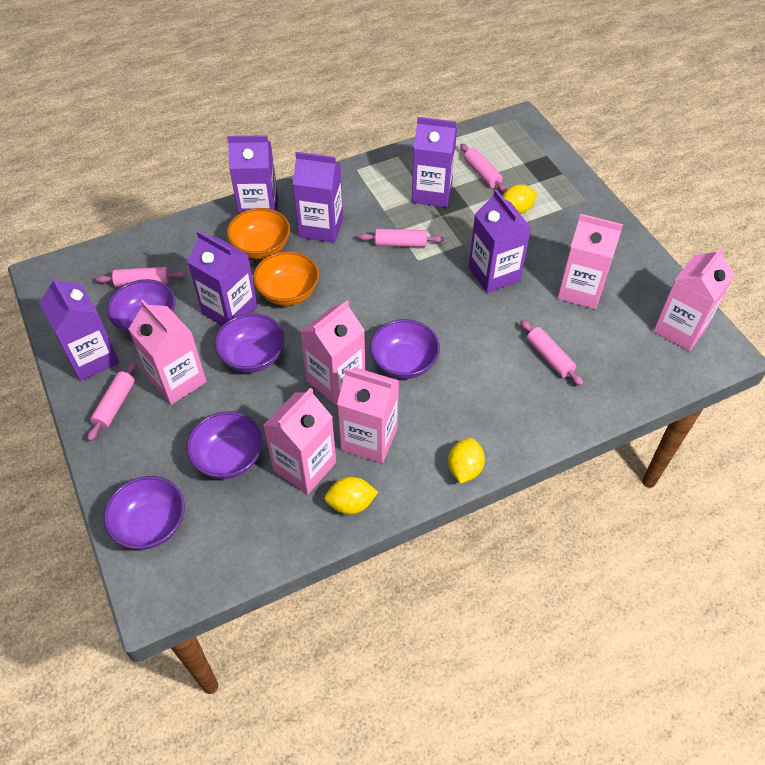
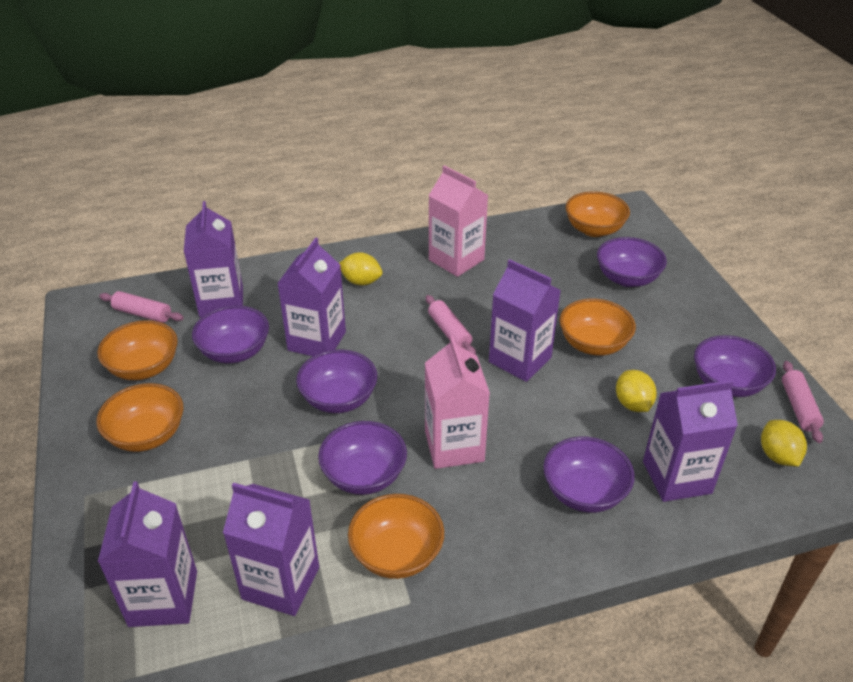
orange bowl: 2 -> 5
pink carton: 6 -> 2
pink rolling pin: 5 -> 3
purple bowl: 5 -> 6

